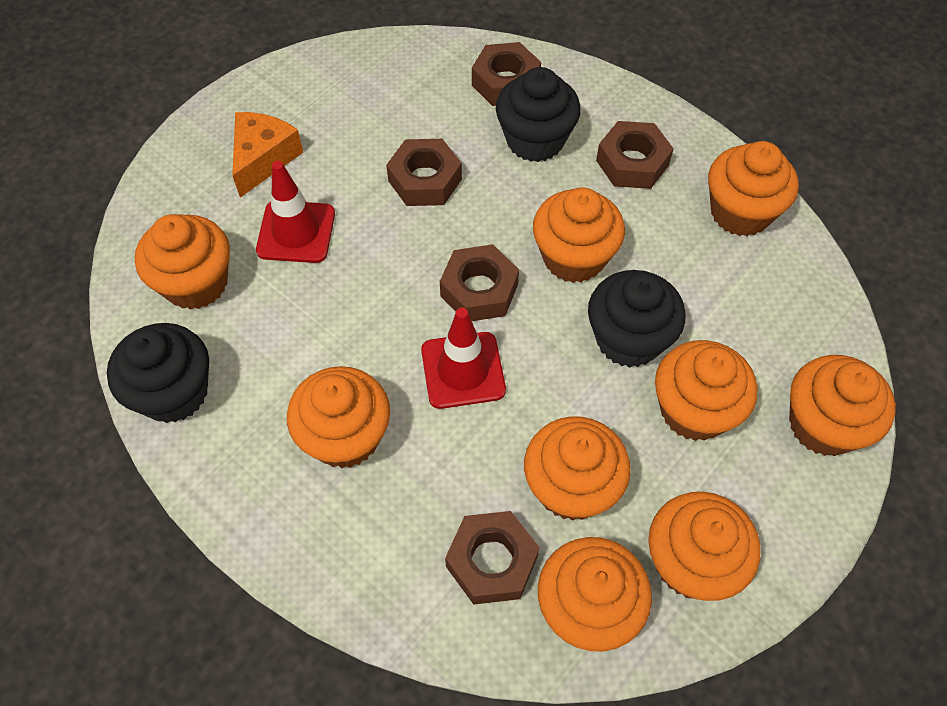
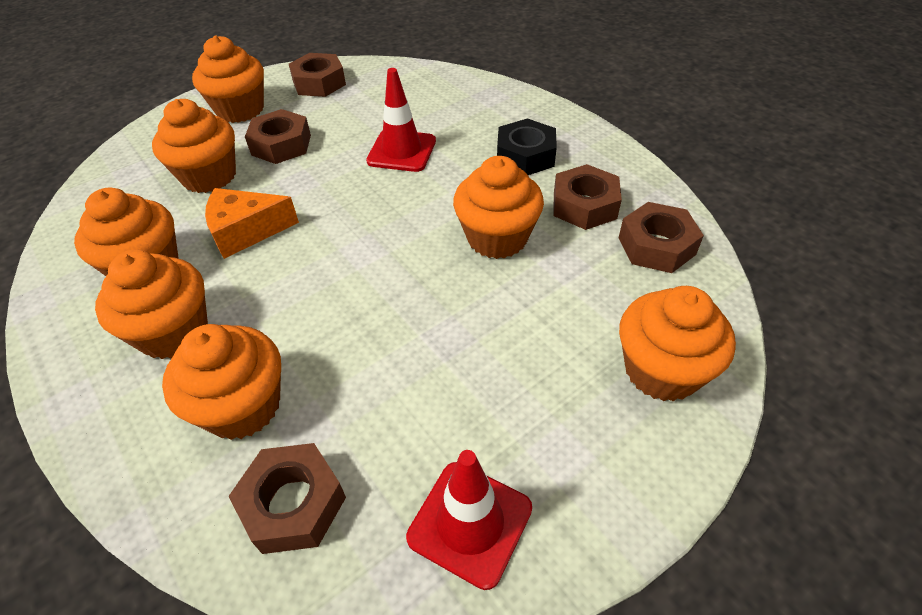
black cupcake: 3 -> 0
black nut: 0 -> 1
orange cupcake: 9 -> 7

